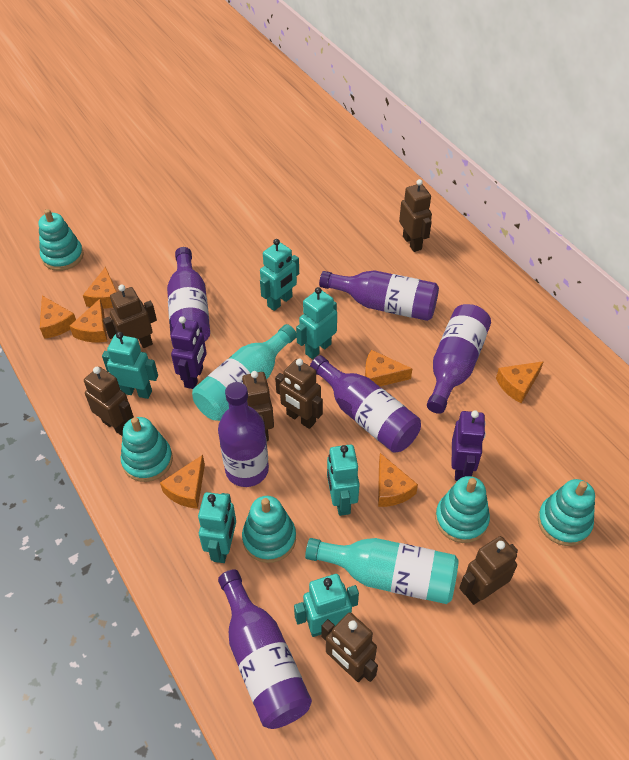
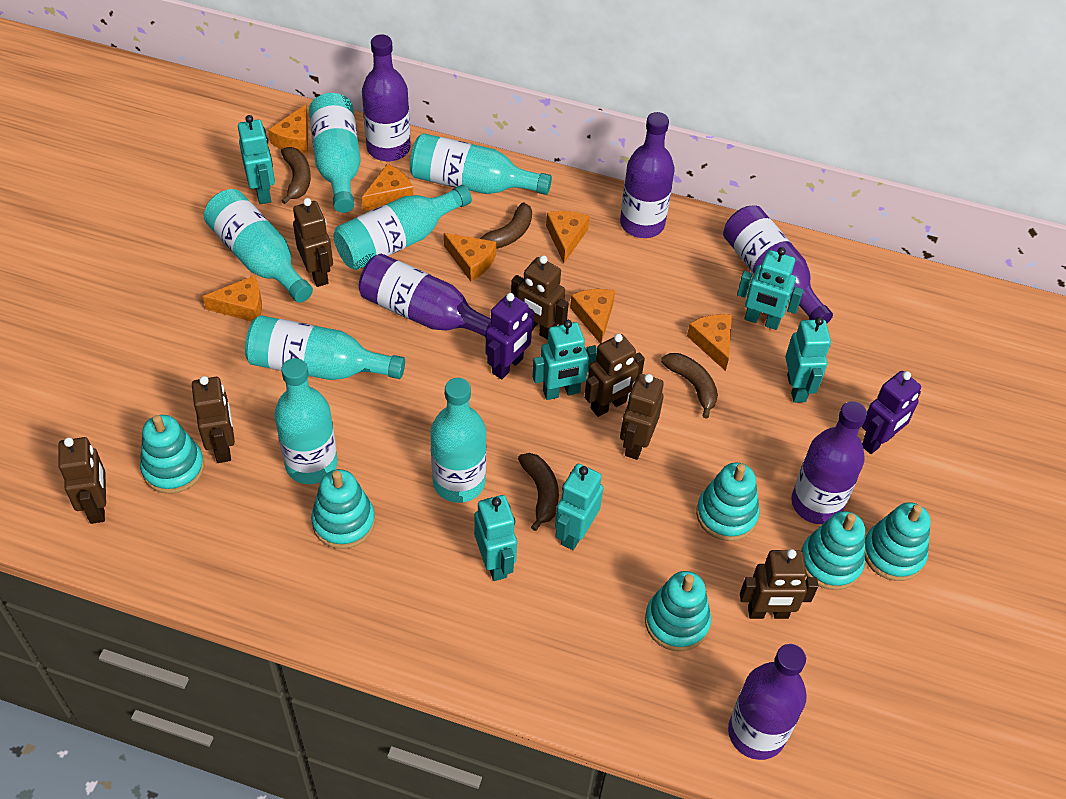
brown banana: 0 -> 4
turquoise bottle: 2 -> 7
turquoise stacking toy: 5 -> 6

